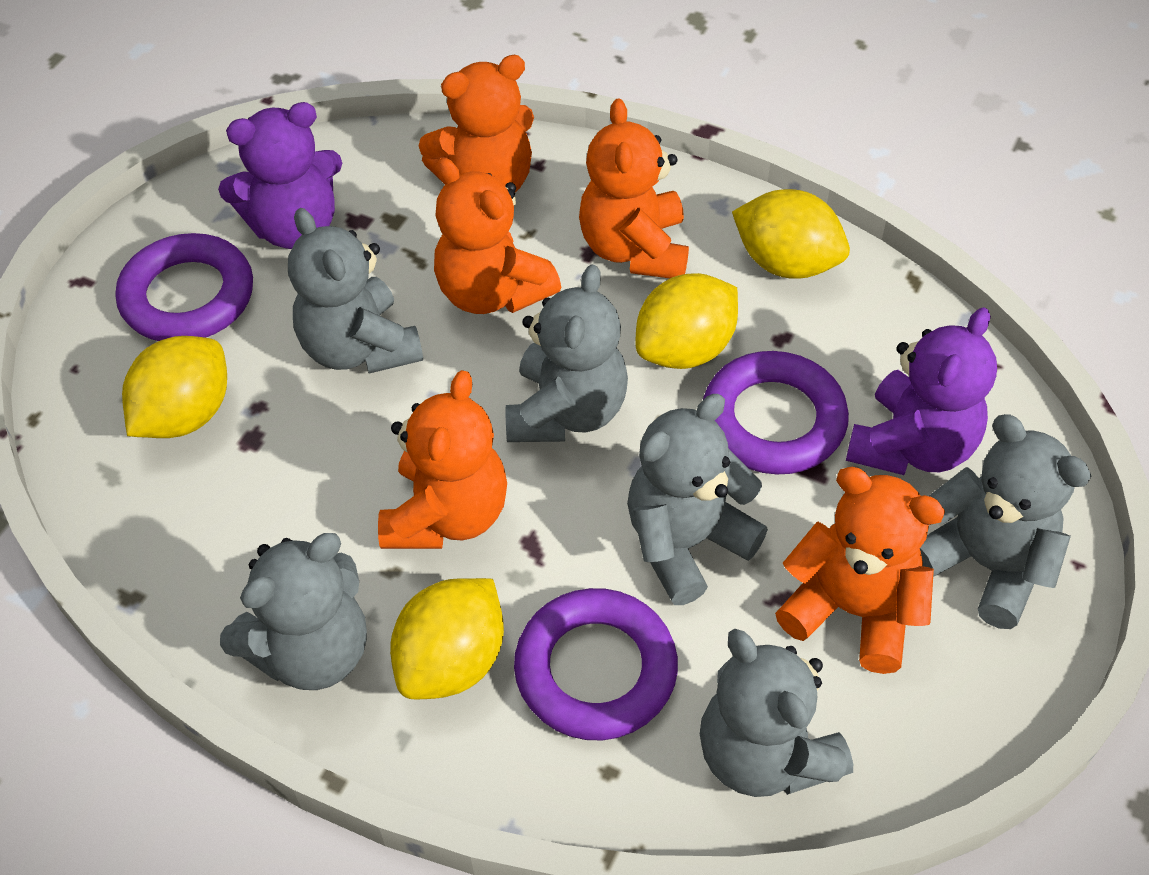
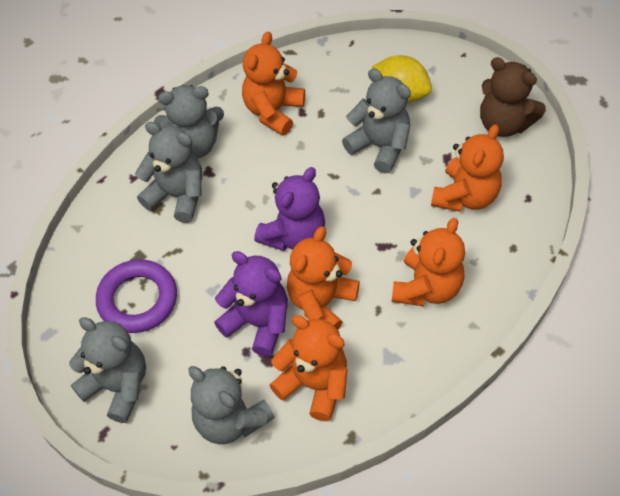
brown teddy bear: 0 -> 1
grey teddy bear: 6 -> 5
purple ring: 3 -> 1
yellow lemon: 4 -> 1

